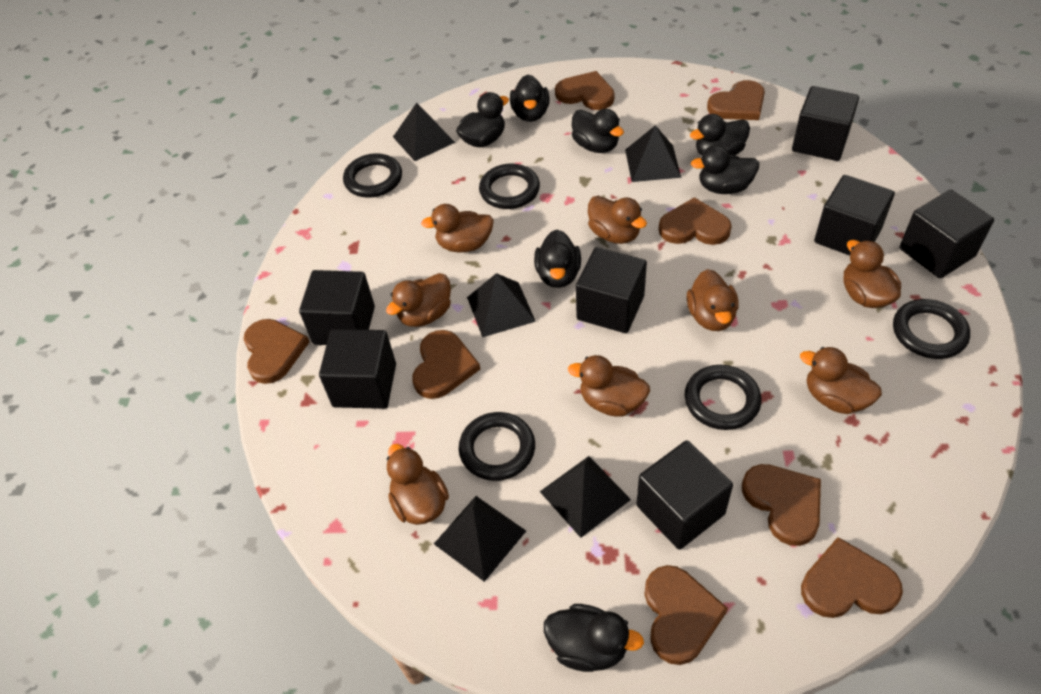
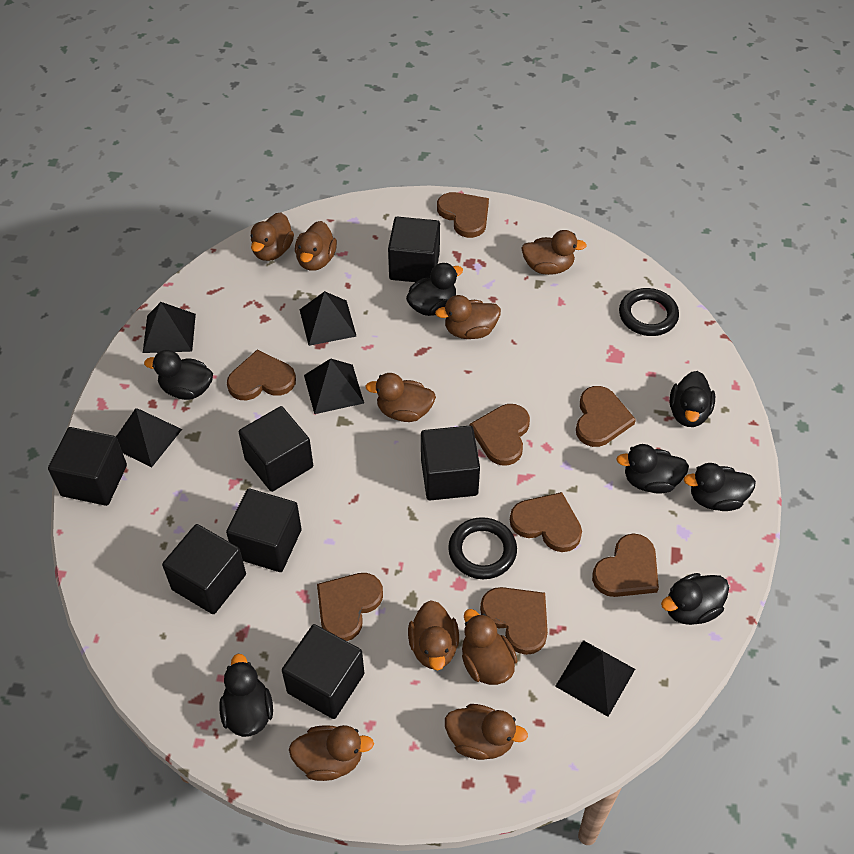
black ring: 5 -> 2
brown duck: 8 -> 9

